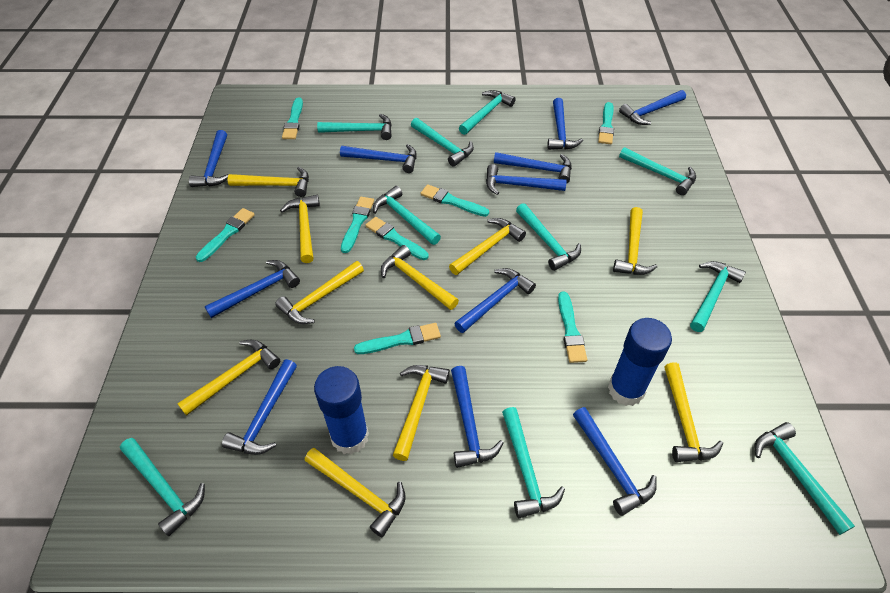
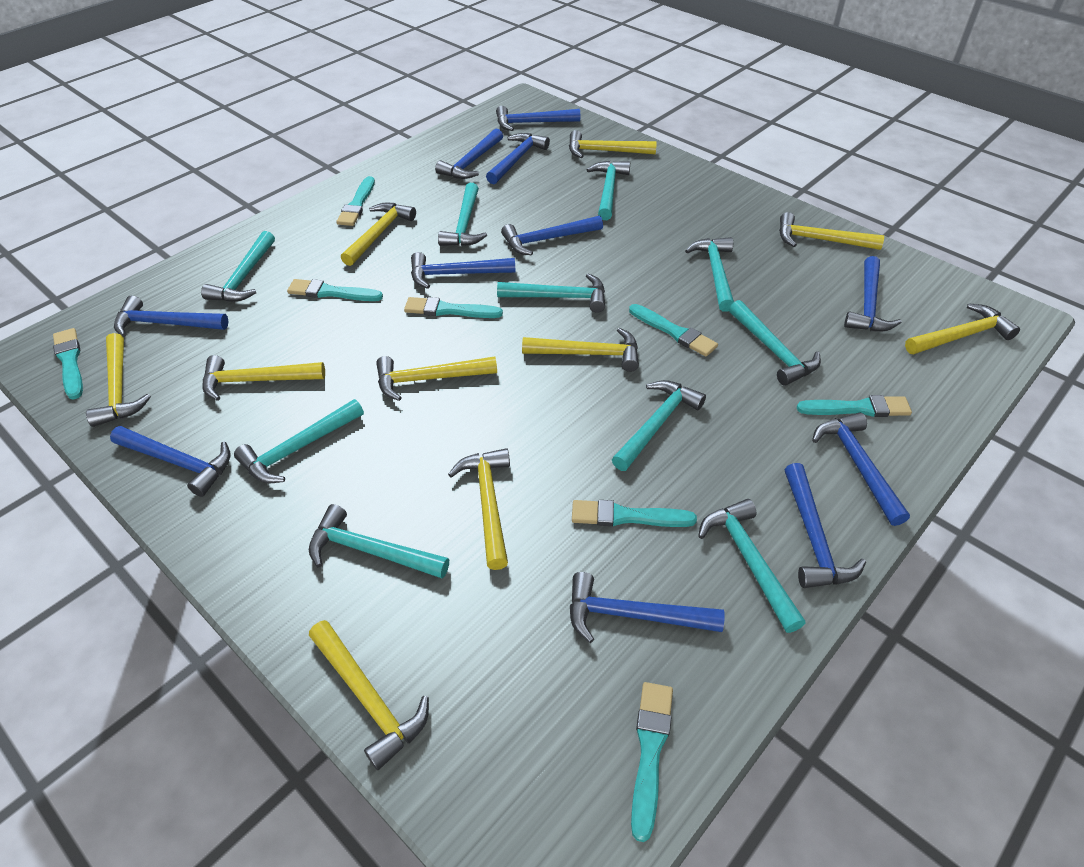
blue glue stick: 2 -> 0

